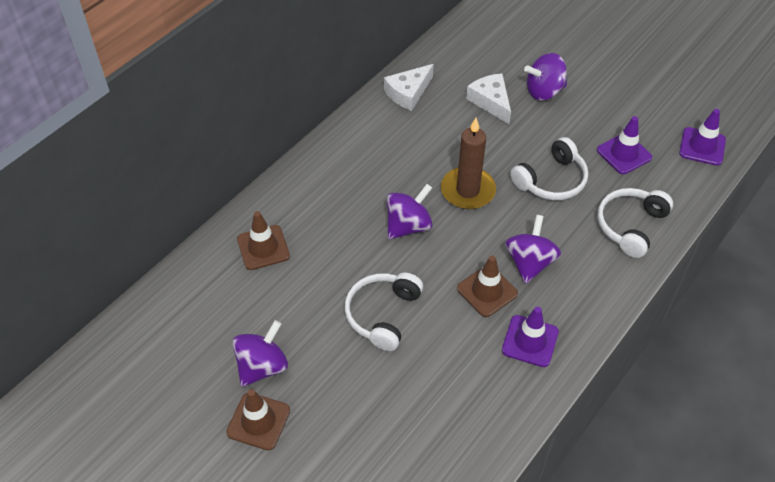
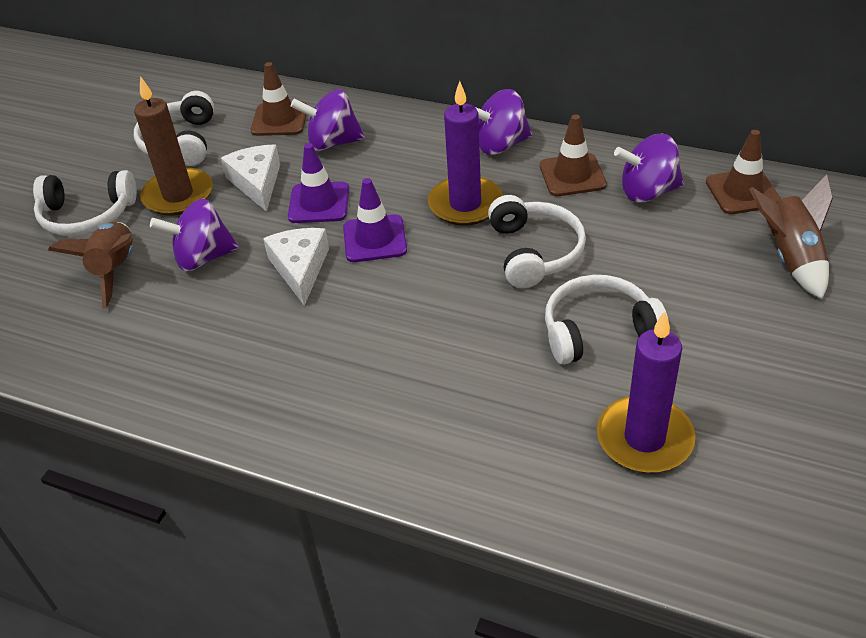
brown rocket: 0 -> 2
purple candle: 0 -> 2
purple traffic cone: 3 -> 2
white headphones: 3 -> 4

